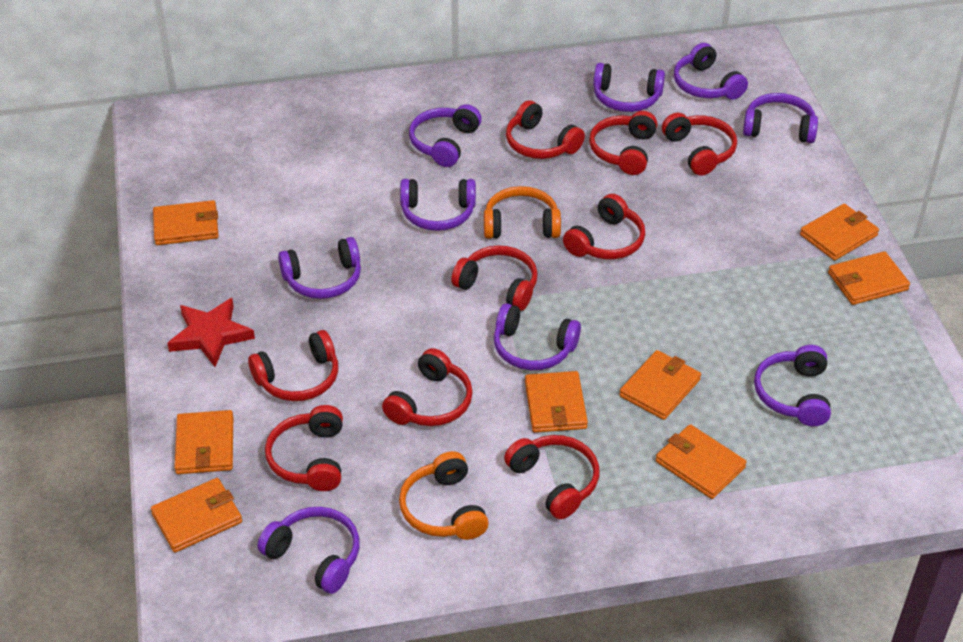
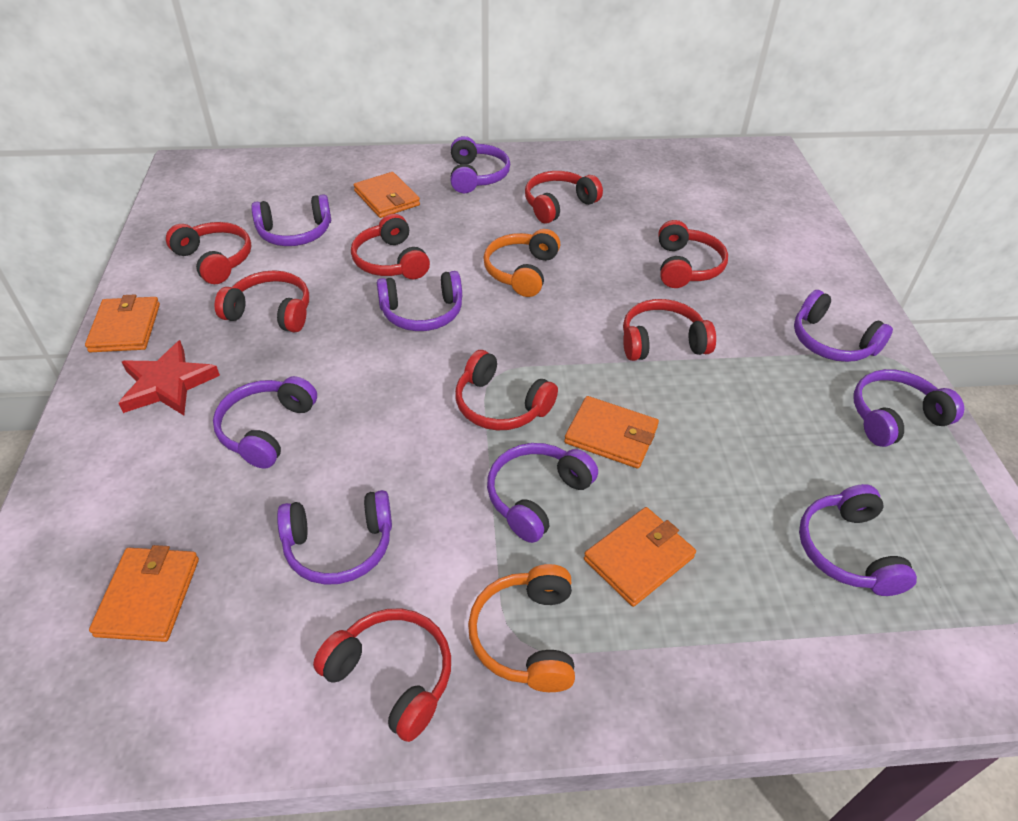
orange wallet: 8 -> 5
red headphones: 9 -> 8

